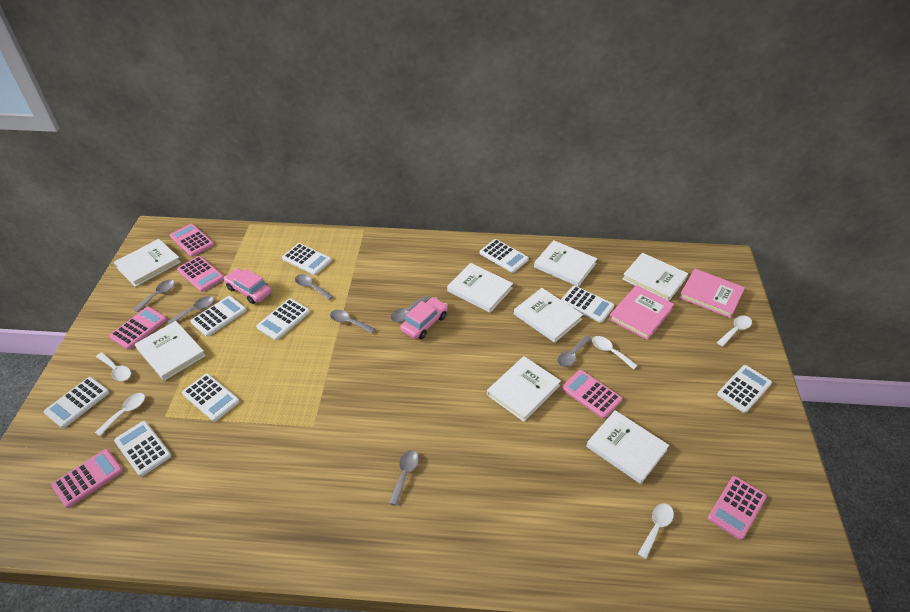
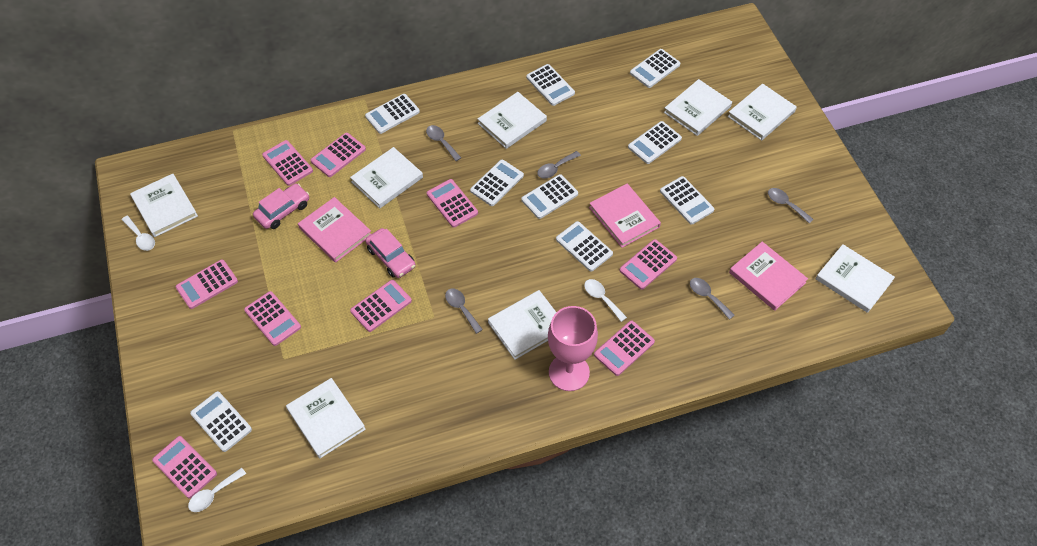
grey spoon: 7 -> 5
pink book: 2 -> 3
pink calculator: 6 -> 9
pink goblet: 0 -> 1
white spoon: 5 -> 3

